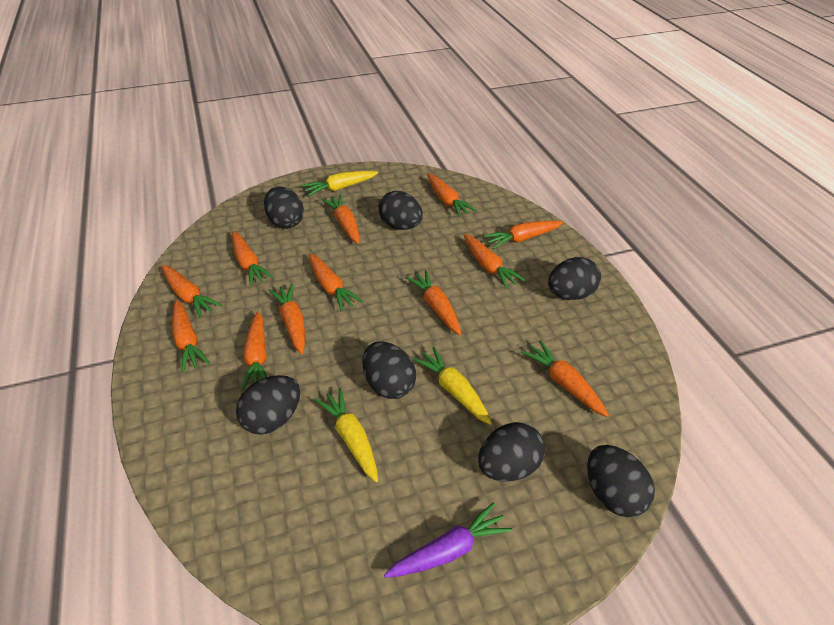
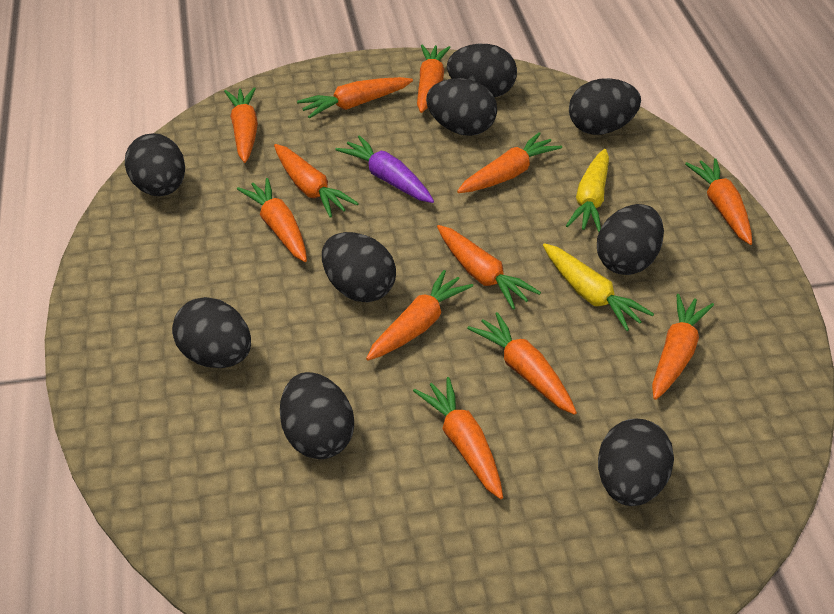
black egg: 7 -> 9
yellow carrot: 3 -> 2

